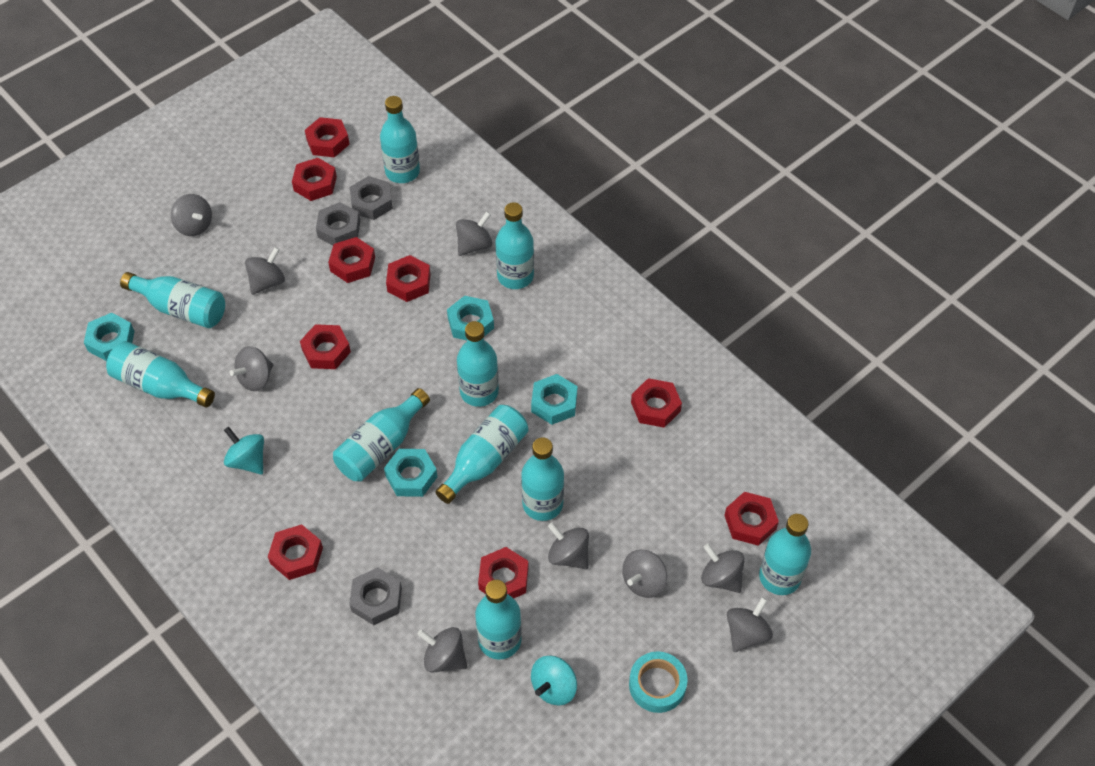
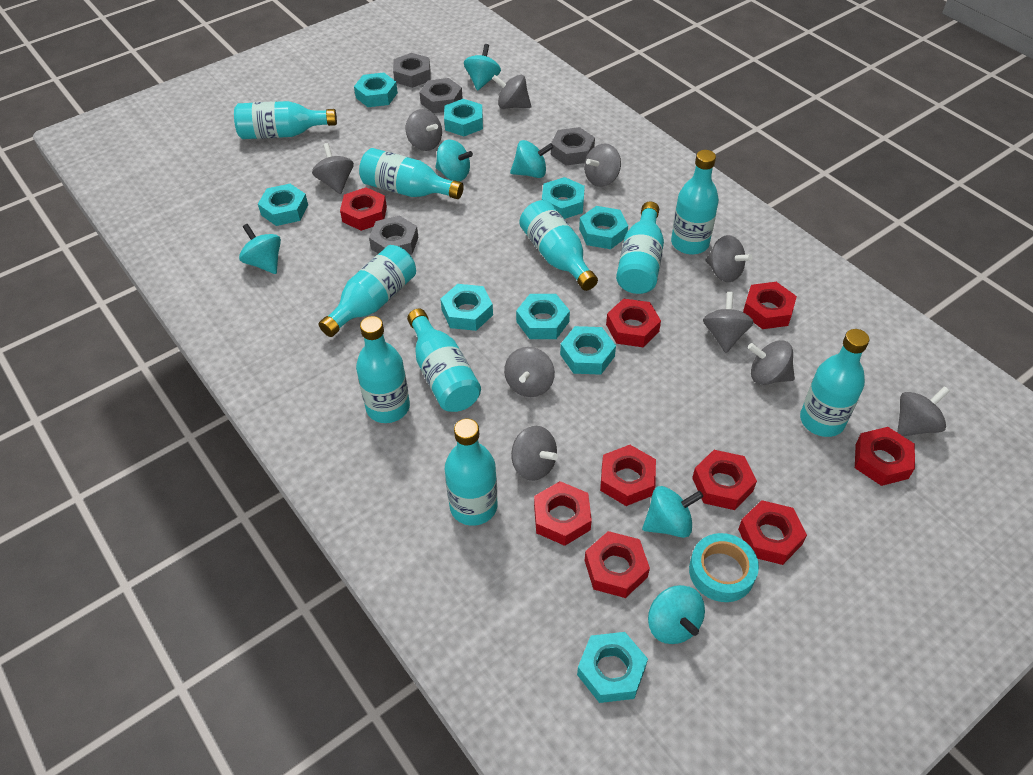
grey nut: 3 -> 4
grey spinning top: 9 -> 10
turquoise nut: 4 -> 9
turquoise spinning top: 2 -> 6

